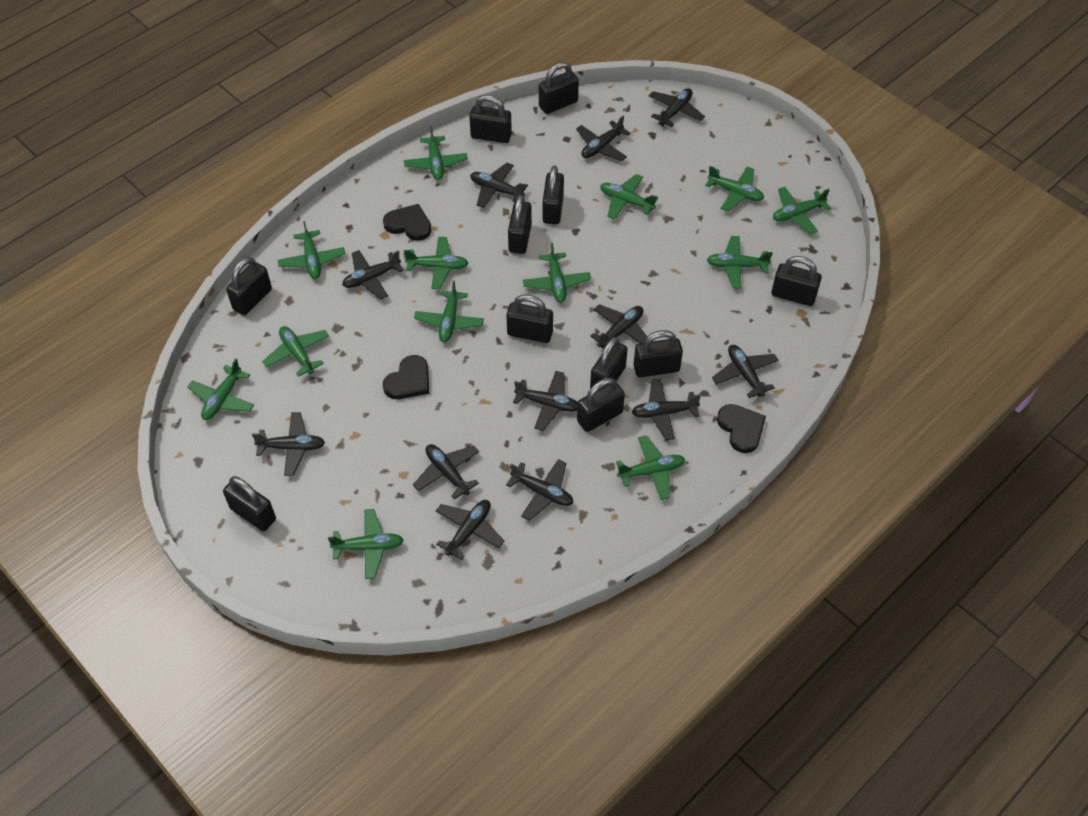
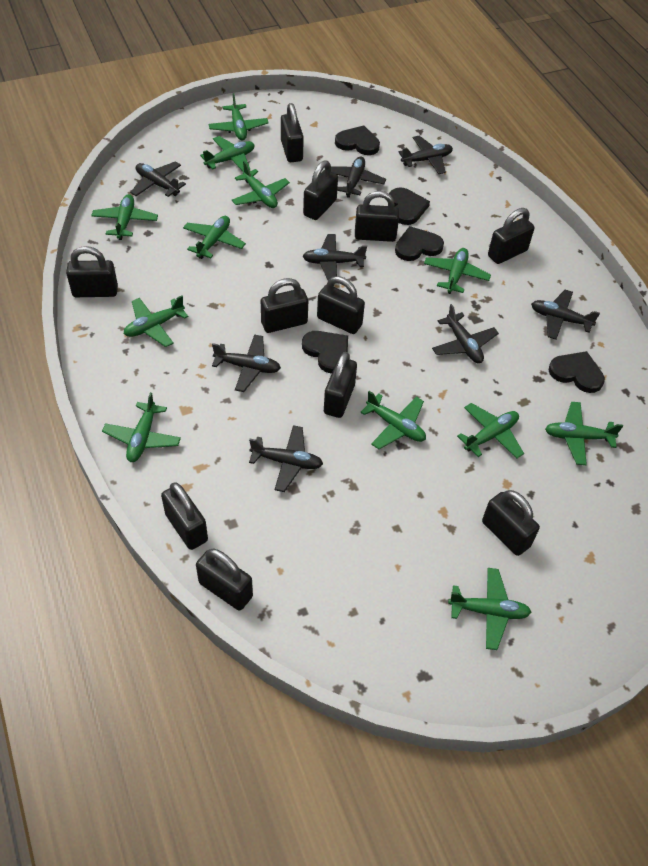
black heart: 3 -> 5
black plane: 12 -> 8
green plane: 13 -> 12

